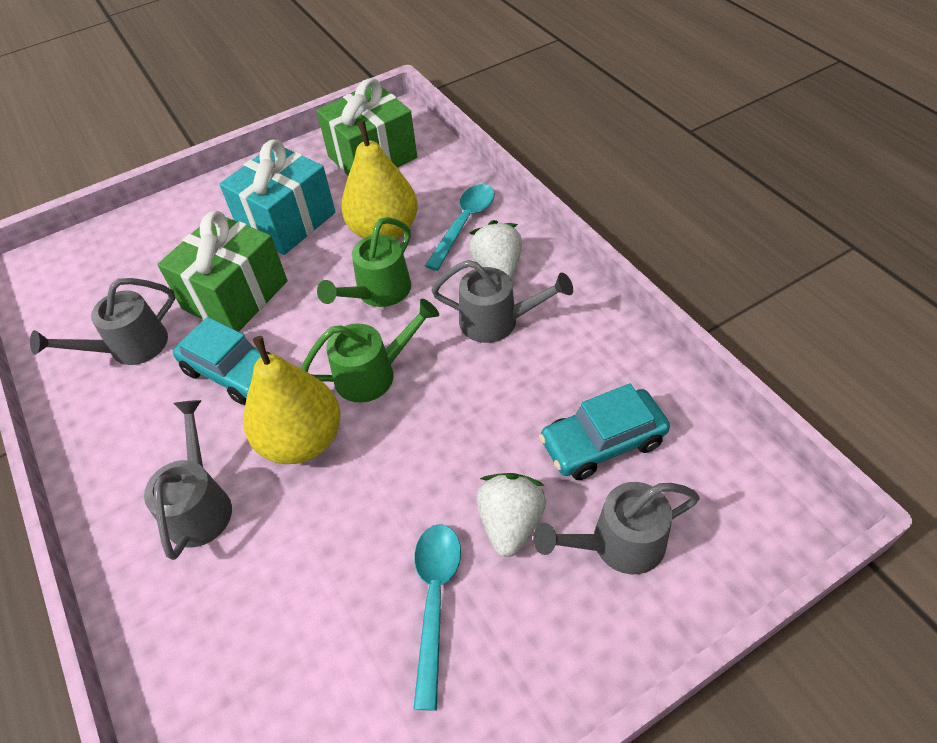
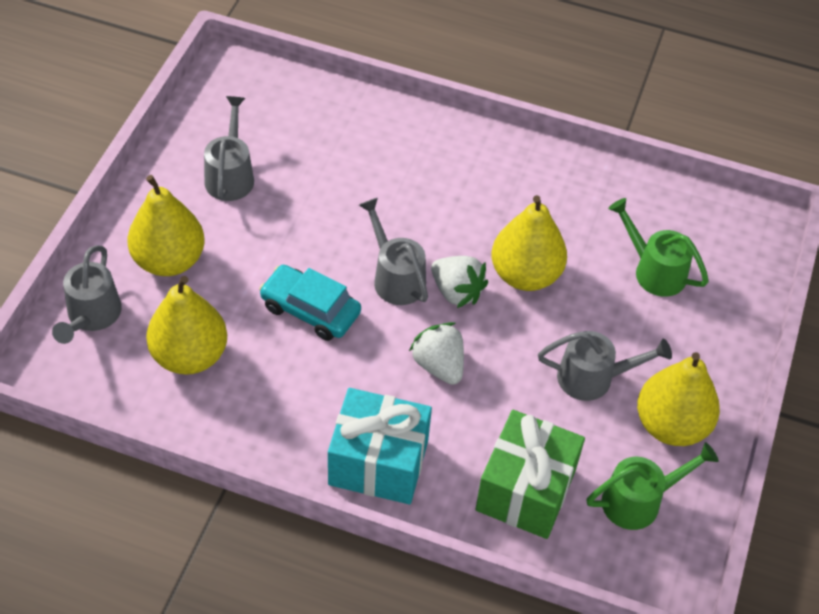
green gift: 2 -> 1
turquoise car: 2 -> 1
turquoise spoon: 2 -> 0
yellow pear: 2 -> 4

